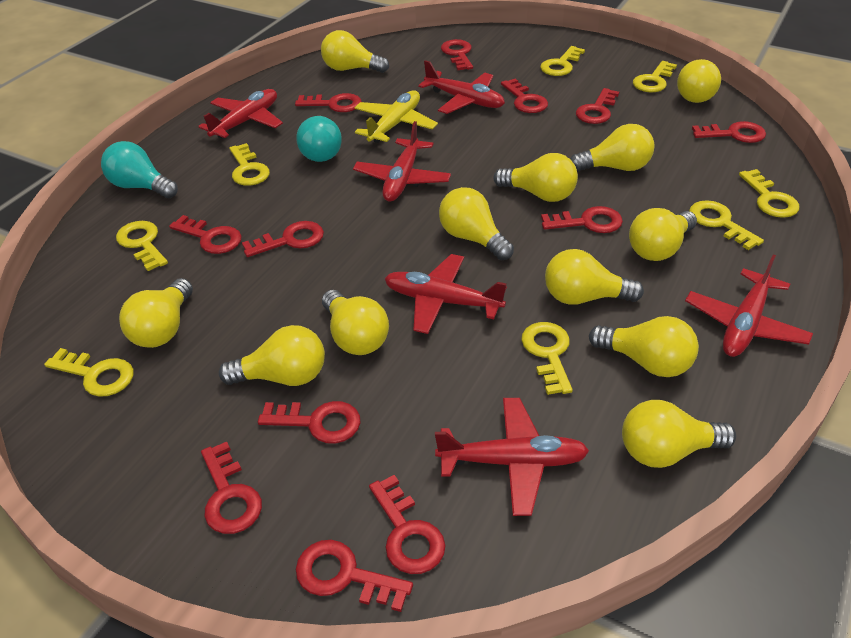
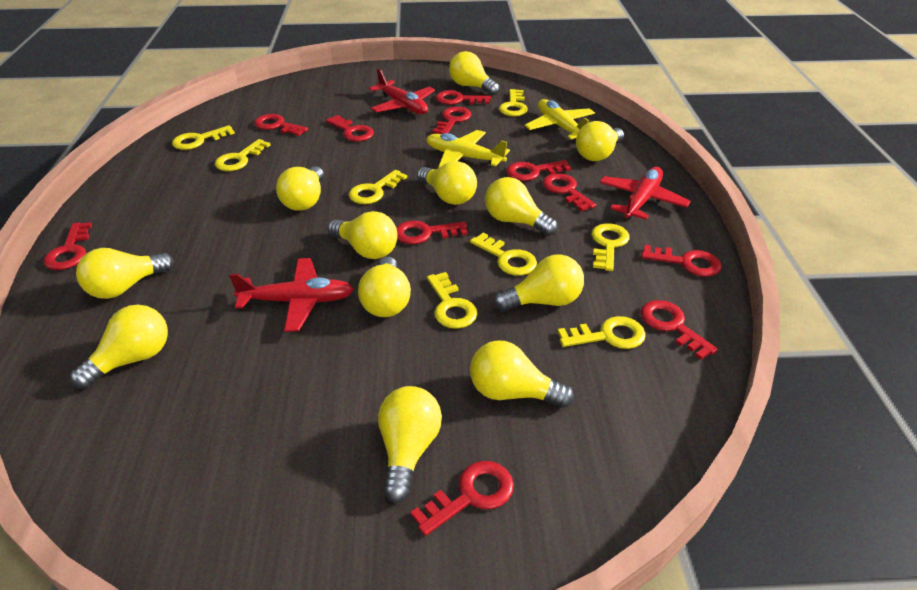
red key: 12 -> 11
red plane: 6 -> 3
turquoise light bulb: 2 -> 0
yellow plane: 1 -> 2

